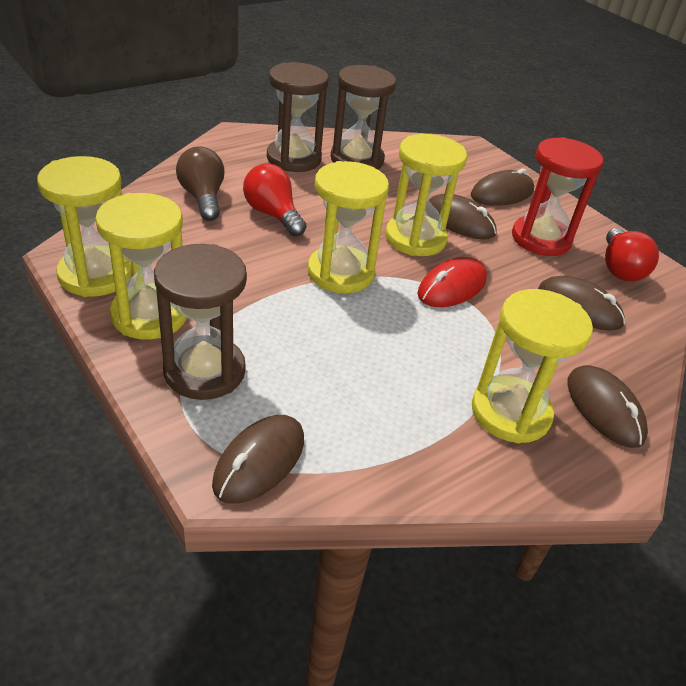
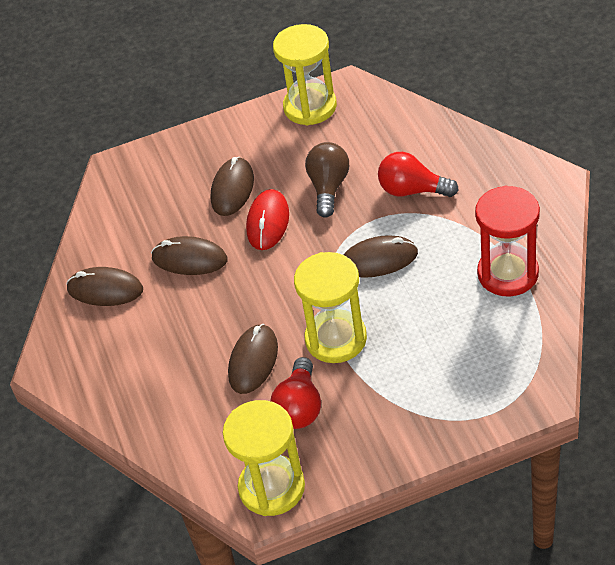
brown hourglass: 3 -> 0
yellow hourglass: 5 -> 3

